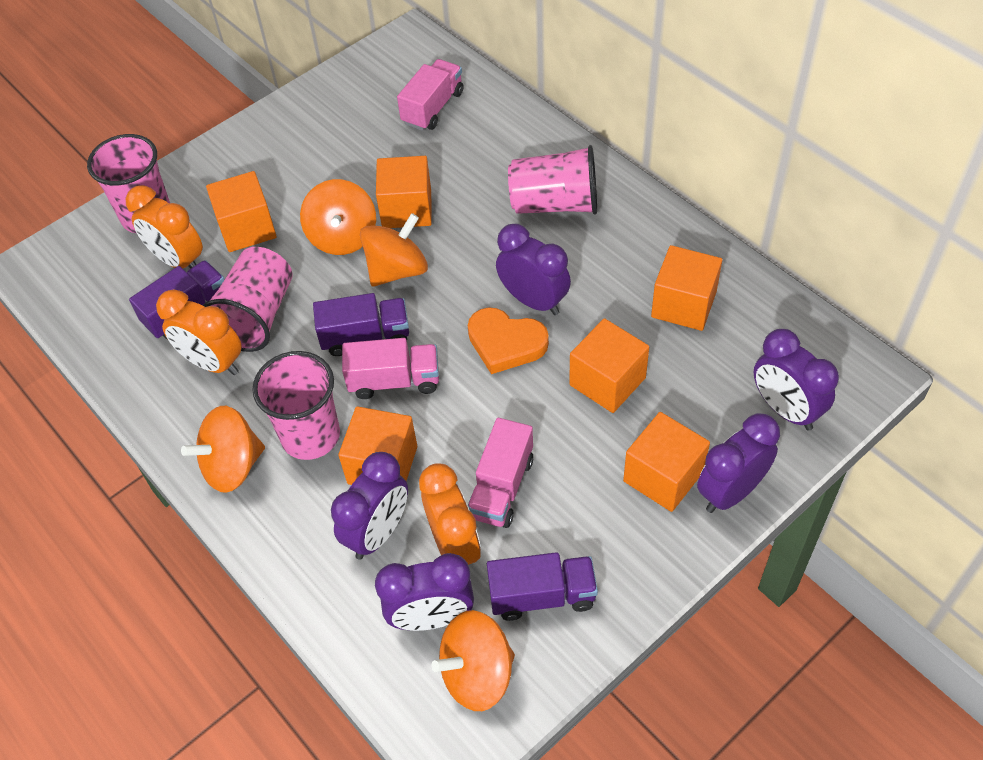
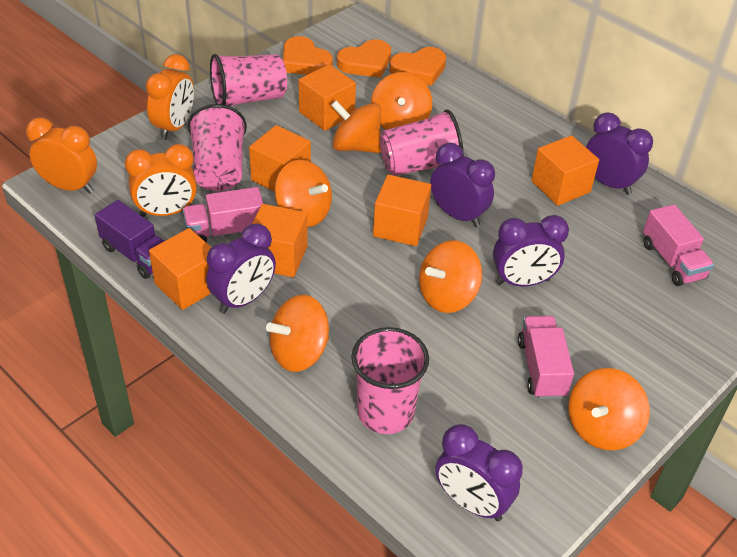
orange heart: 1 -> 3
orange spinning top: 4 -> 6
purple truck: 3 -> 1

